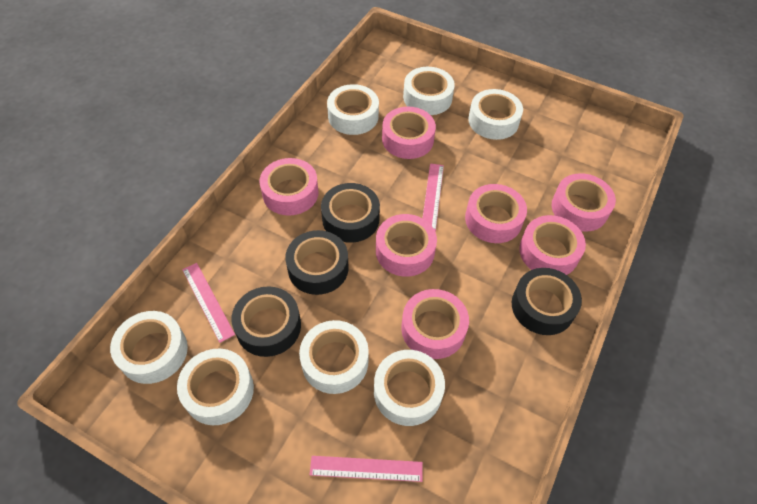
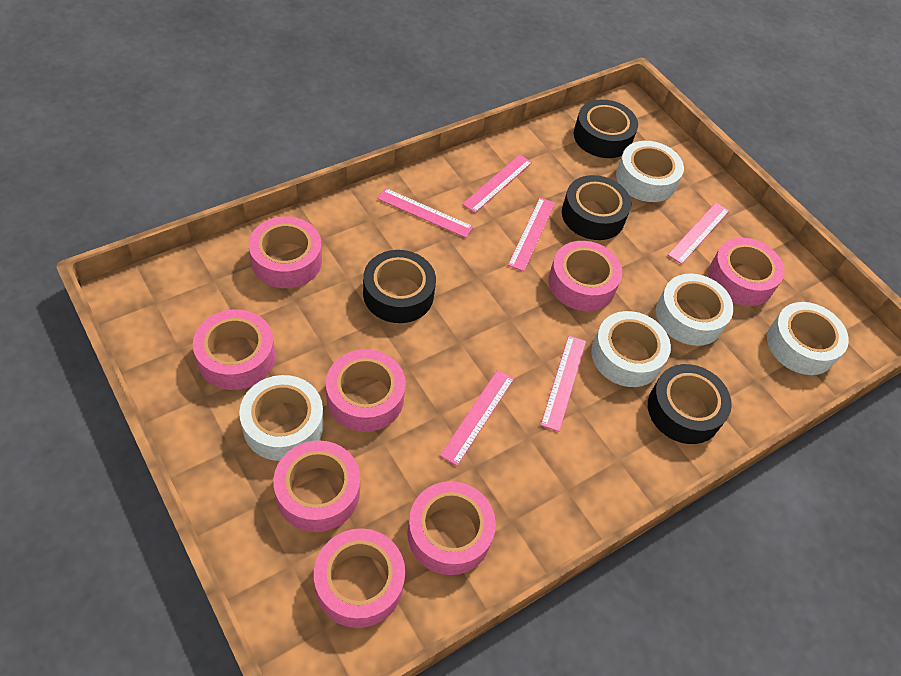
pink ruler: 3 -> 6
pink tape: 7 -> 8
white tape: 7 -> 5

